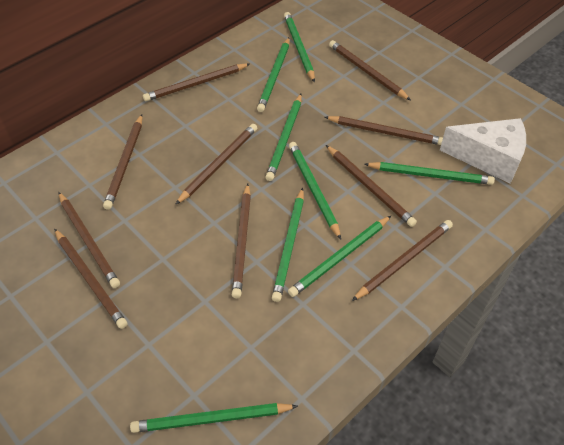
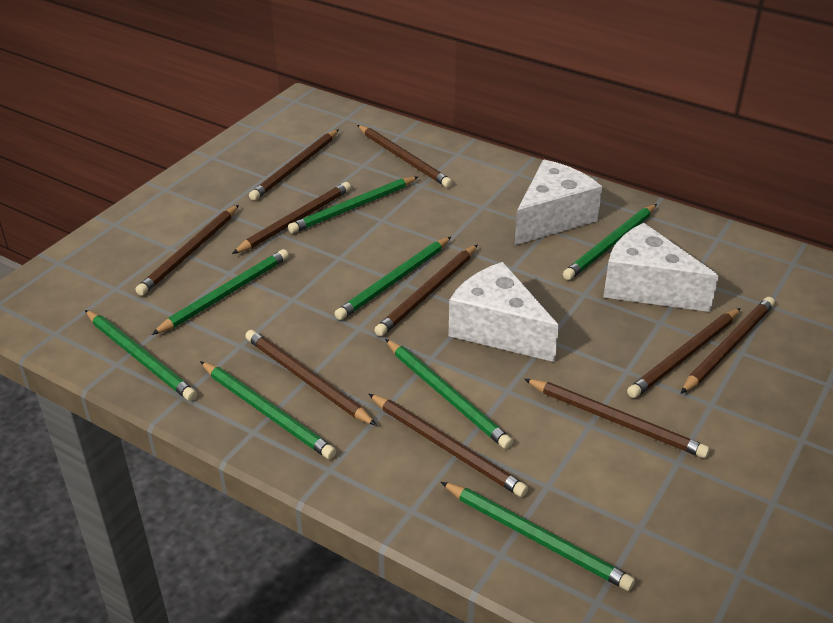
white cheese: 1 -> 3

